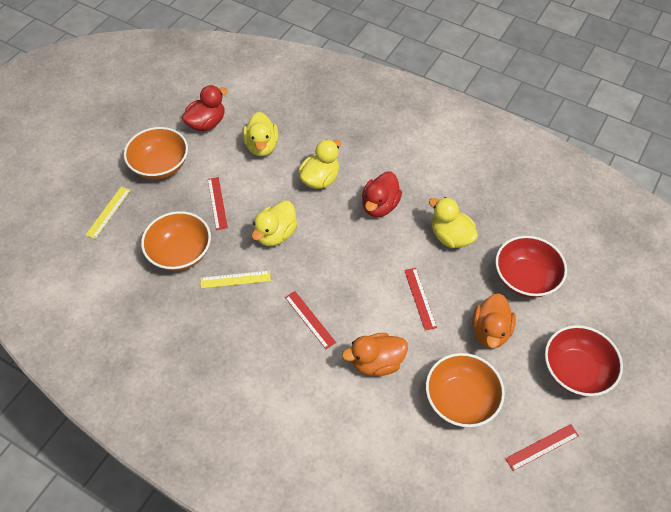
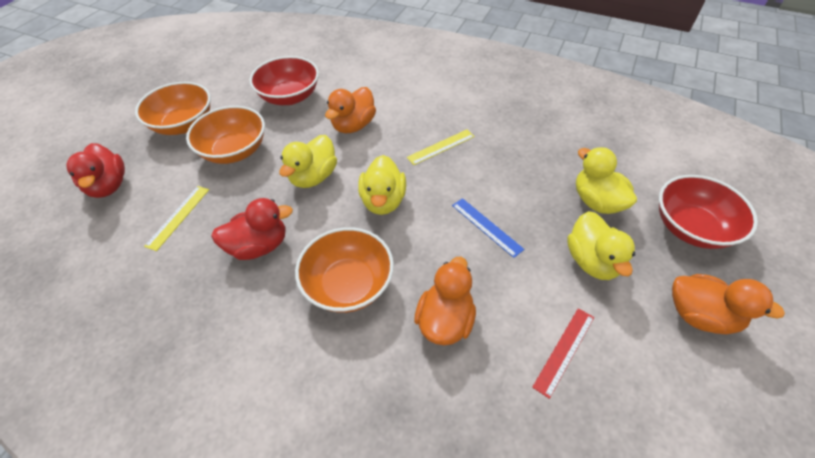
blue ruler: 0 -> 1
orange duck: 2 -> 3
red ruler: 4 -> 1

